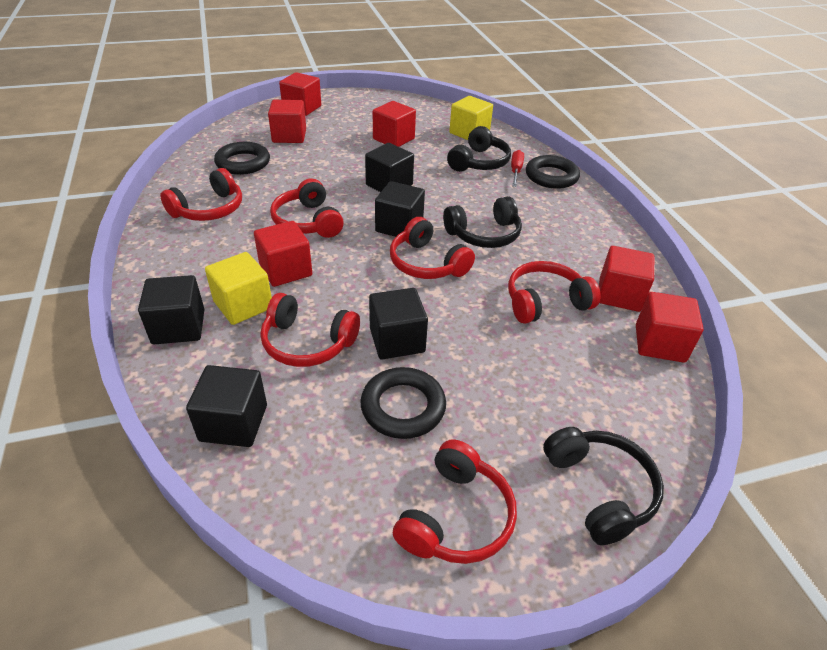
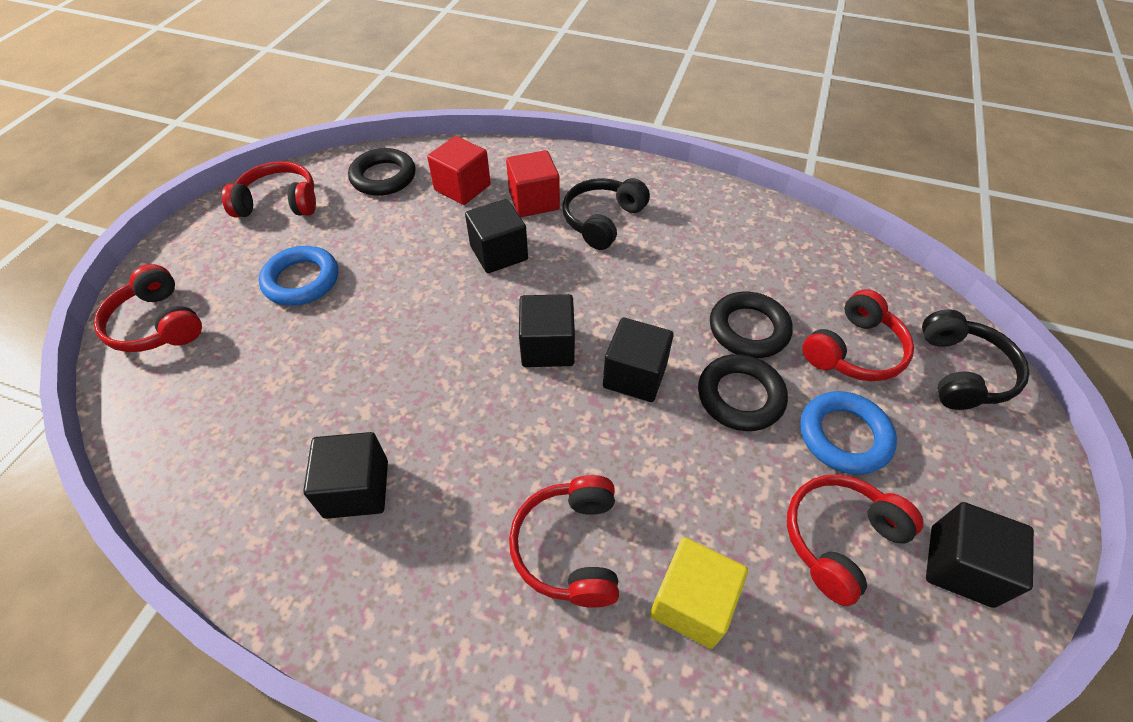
black headphones: 3 -> 2
blue ring: 0 -> 2
red cube: 6 -> 2
red headphones: 6 -> 5
red screwdriver: 1 -> 0
yellow cube: 2 -> 1

